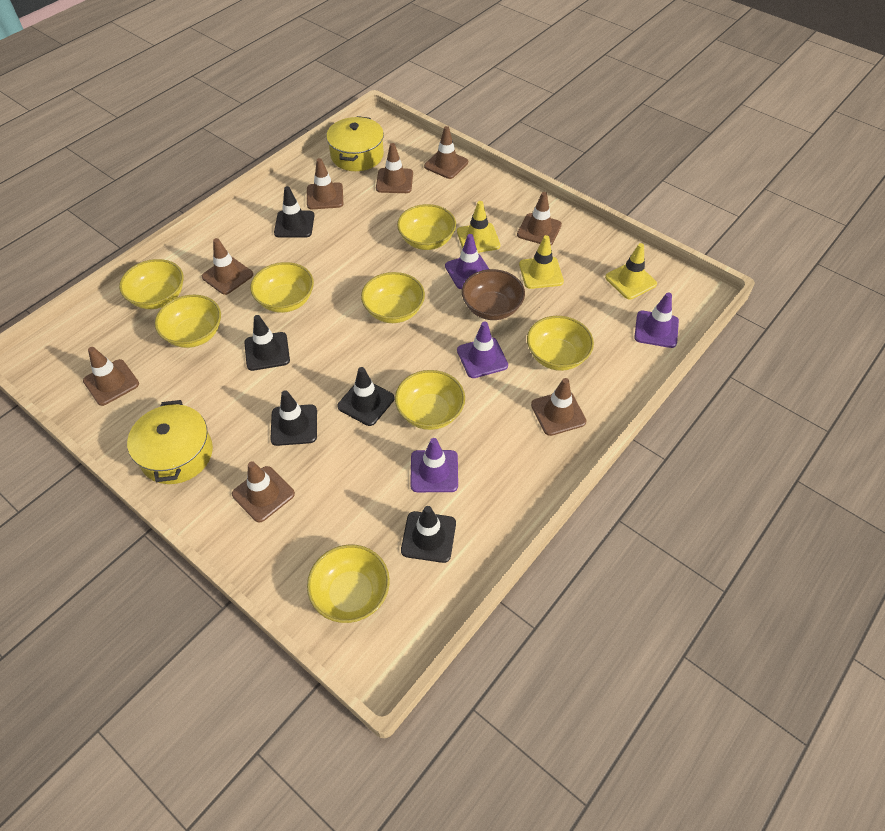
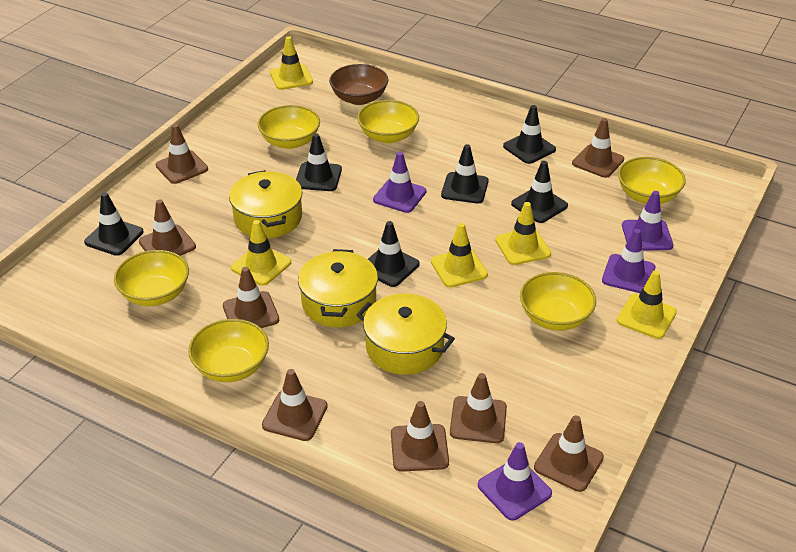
black traffic cone: 5 -> 6
yellow bowl: 8 -> 6
yellow pot: 2 -> 3
yellow traffic cone: 3 -> 5

